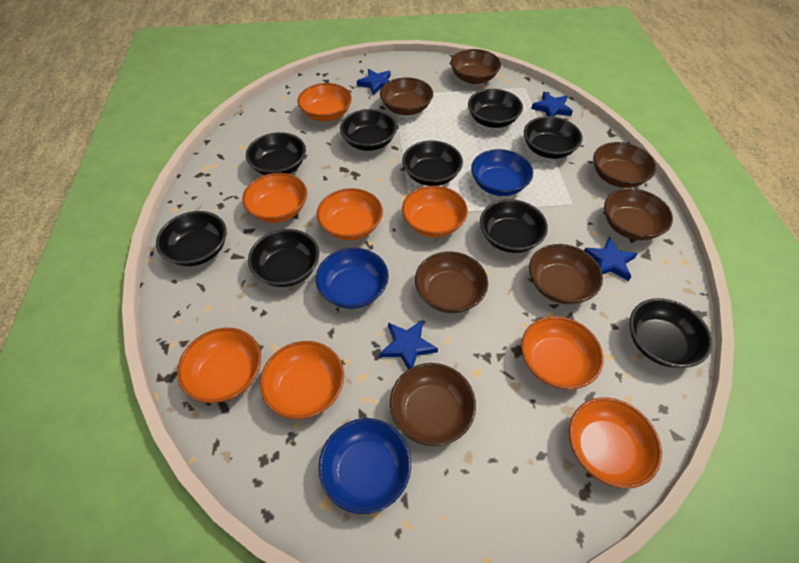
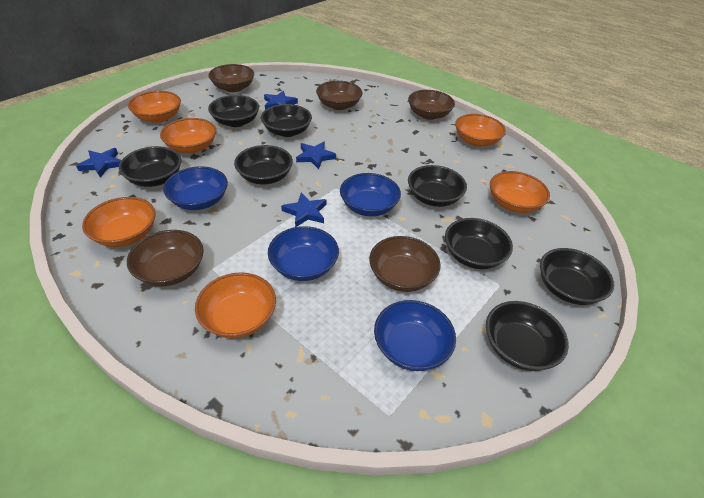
black bowl: 9 -> 8
blue bowl: 3 -> 4
brown bowl: 7 -> 5
orange bowl: 8 -> 6

